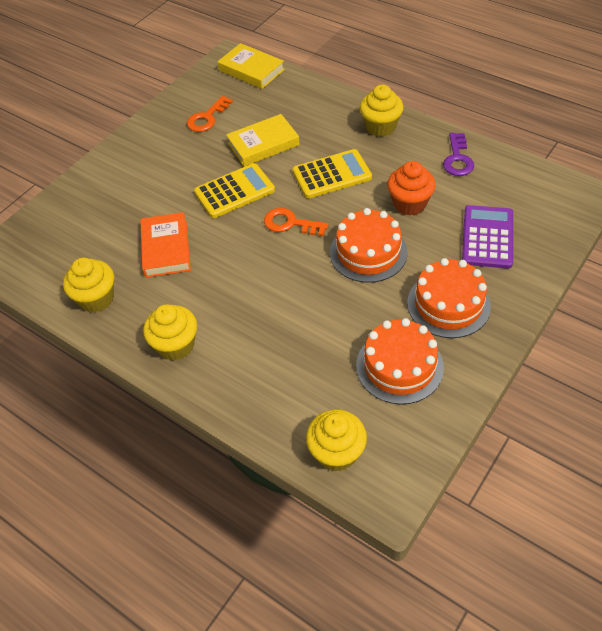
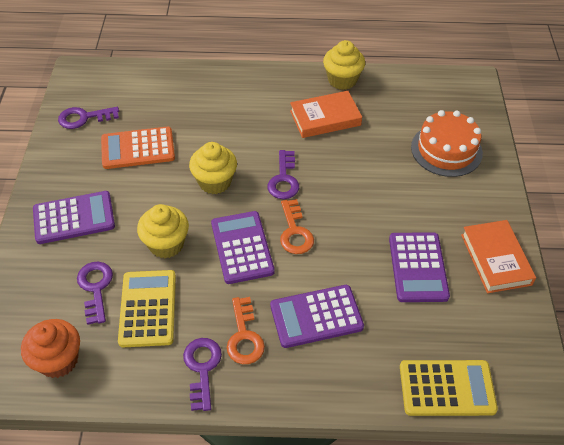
orange book: 1 -> 2
orange cake: 3 -> 1
orange calculator: 0 -> 1
purple calculator: 1 -> 4
purple key: 1 -> 4
yellow book: 2 -> 0
yellow cupcake: 4 -> 3

